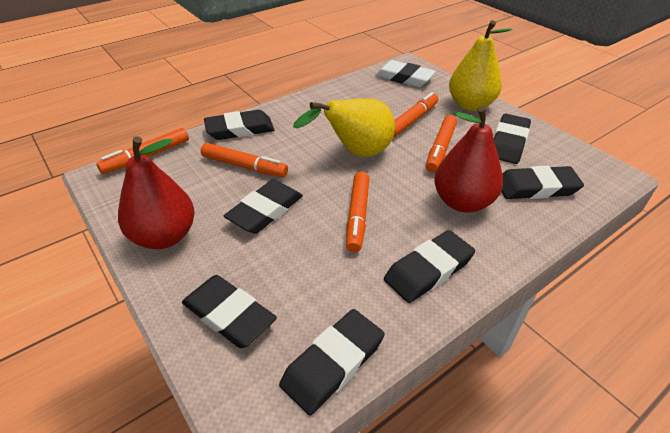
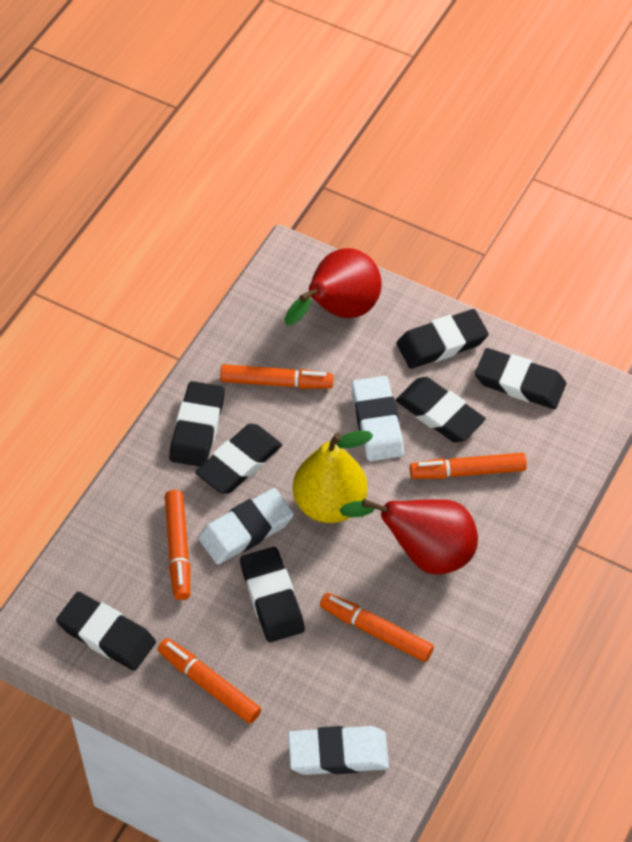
white eraser: 1 -> 3
yellow pear: 2 -> 1

